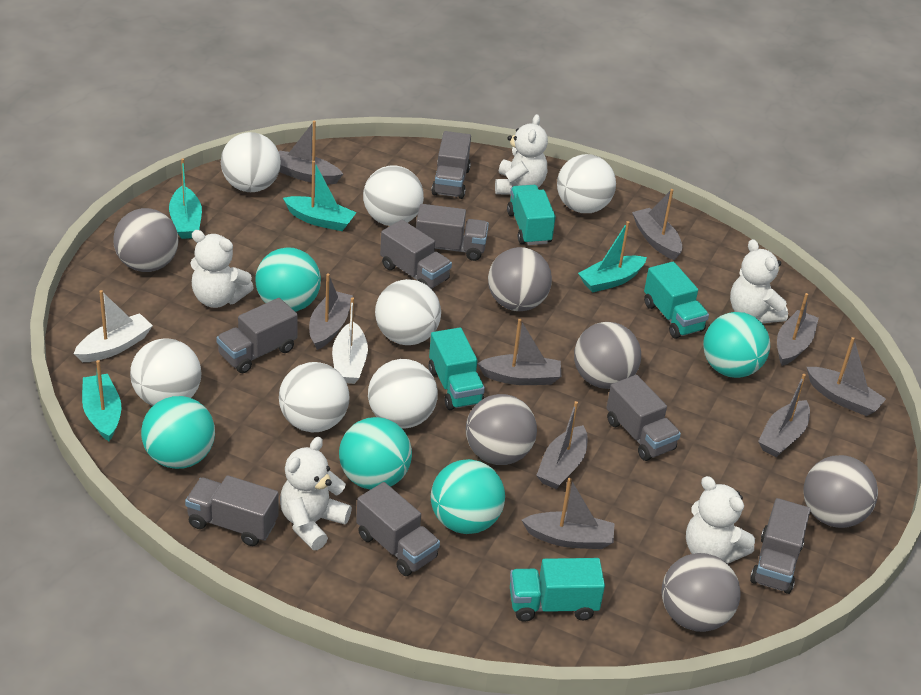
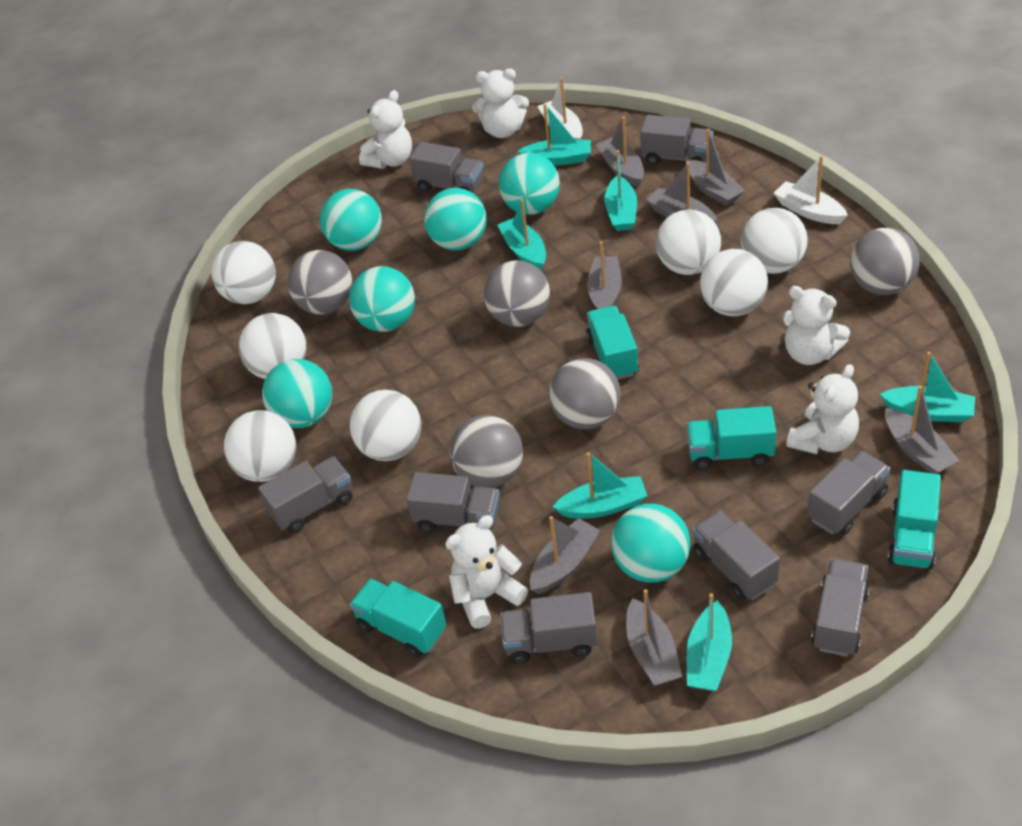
grey ball: 6 -> 5
grey boat: 9 -> 7
turquoise ball: 5 -> 6
turquoise boat: 4 -> 6

